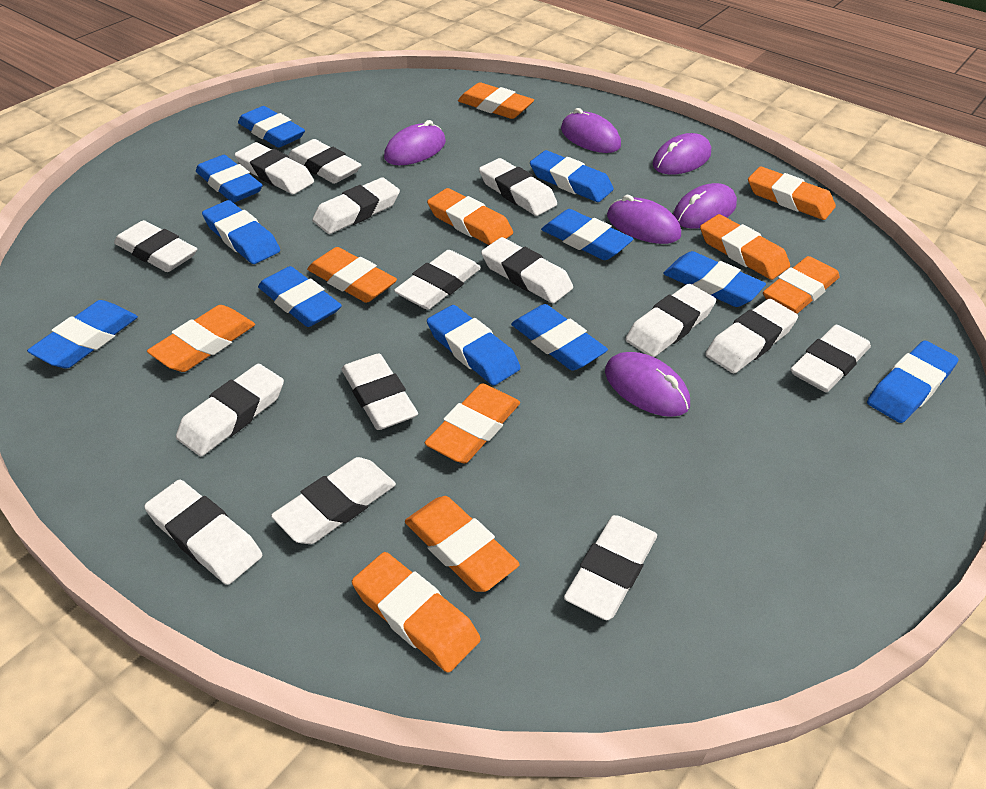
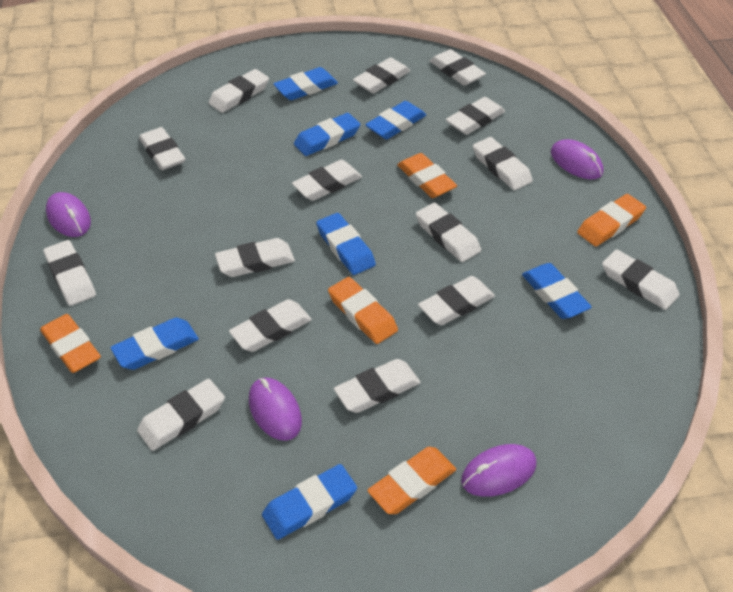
blue eraser: 11 -> 7
orange eraser: 10 -> 5
purple mouse: 6 -> 4

